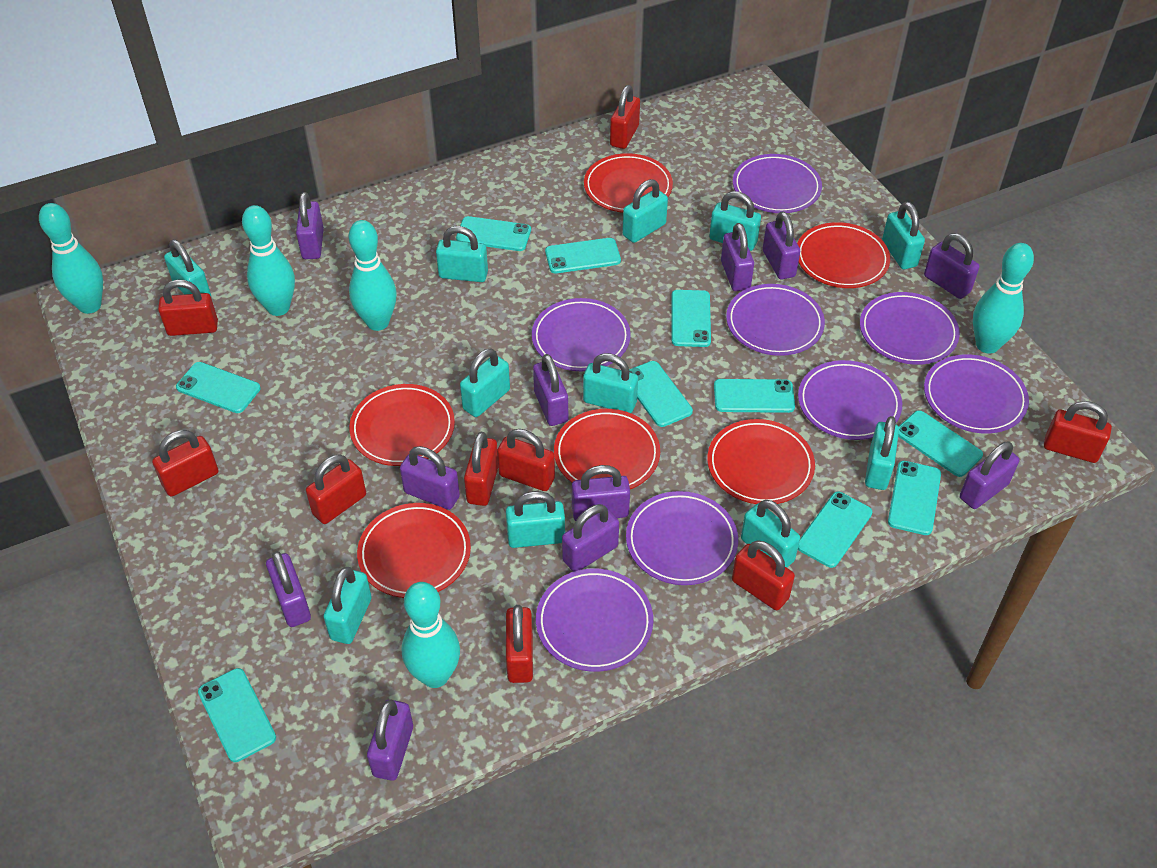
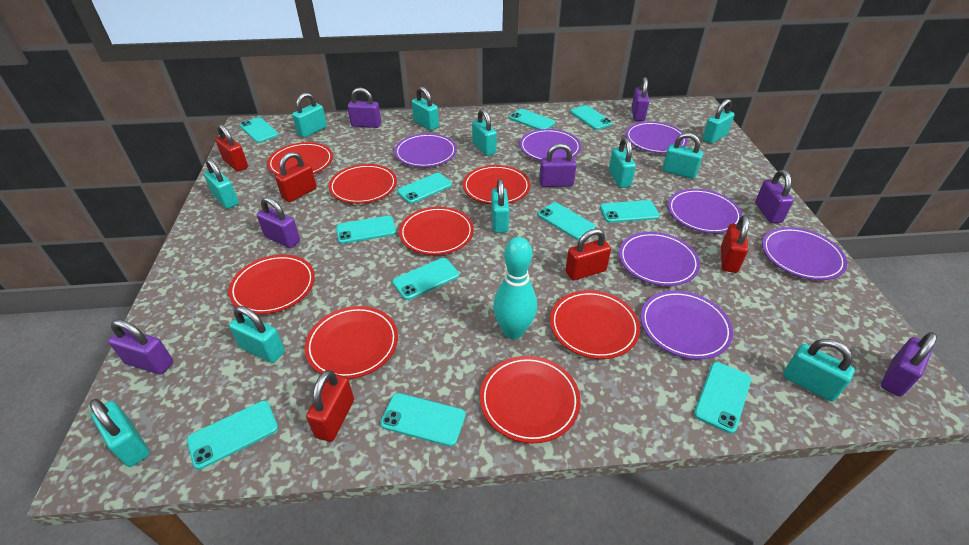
purple padlock: 11 -> 7
purple plate: 8 -> 7
red padlock: 9 -> 5
red plate: 6 -> 8
turquoise bowling pin: 5 -> 1
turquoise phone: 10 -> 11

